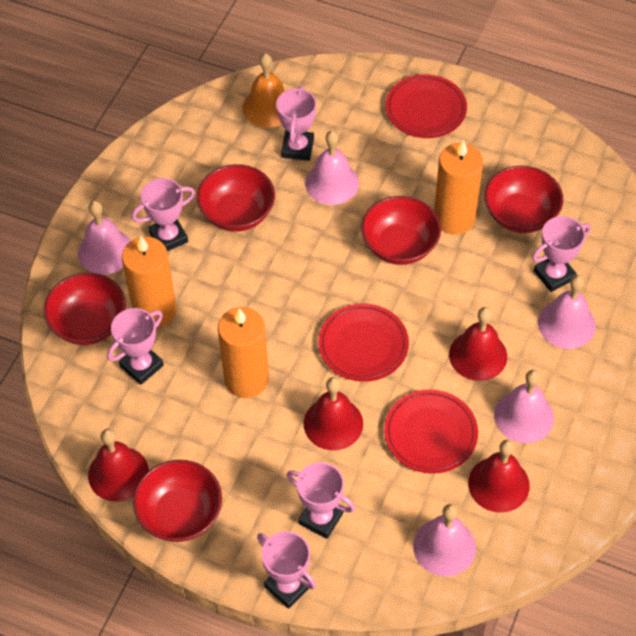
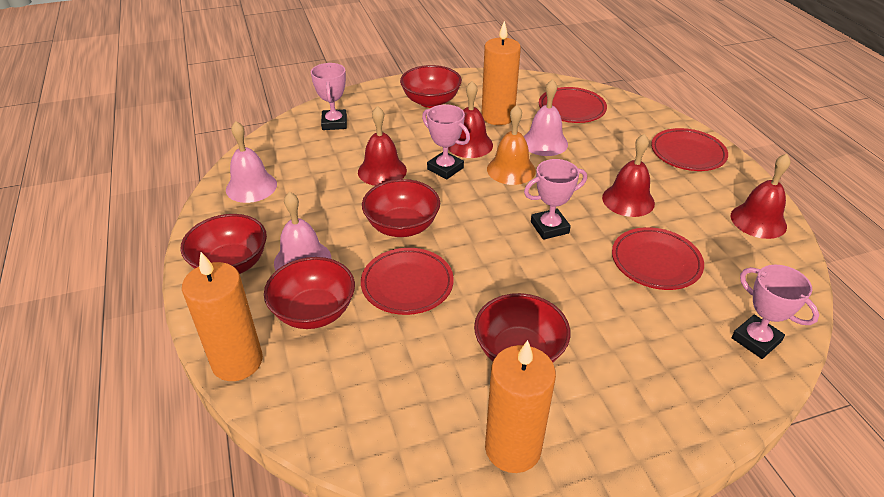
pink bell: 5 -> 3
pink trophy: 6 -> 4
red plate: 3 -> 4

